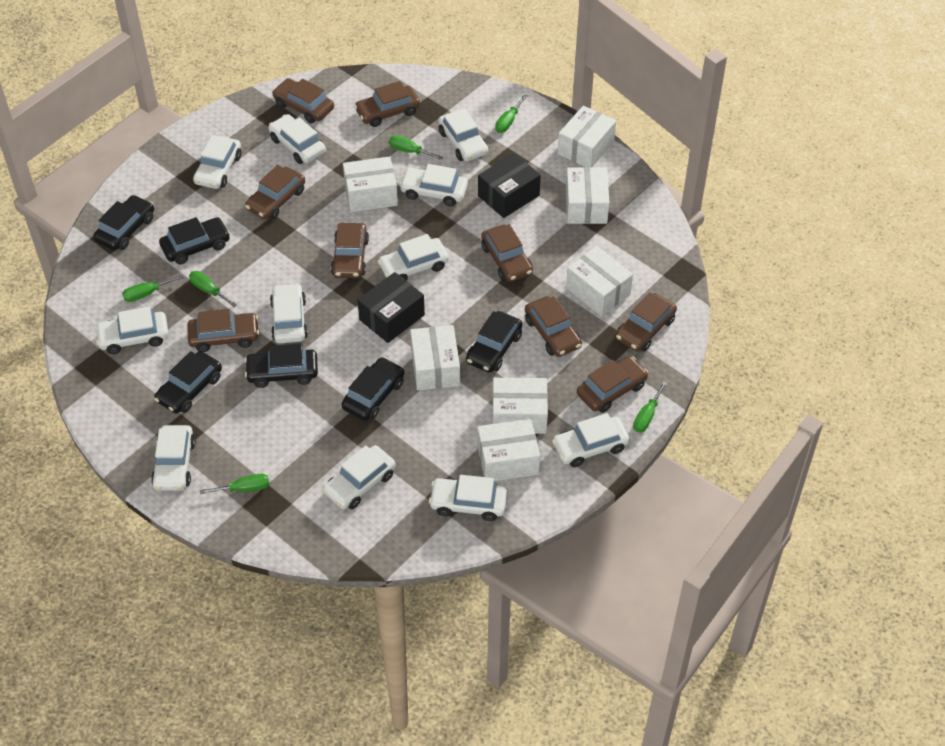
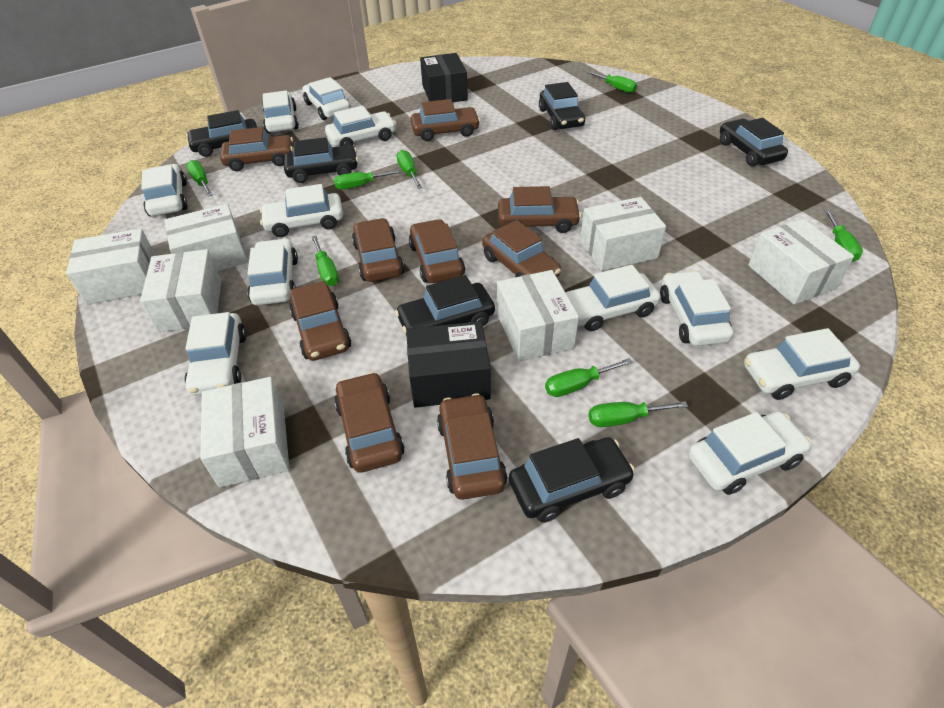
green screwdriver: 6 -> 8

